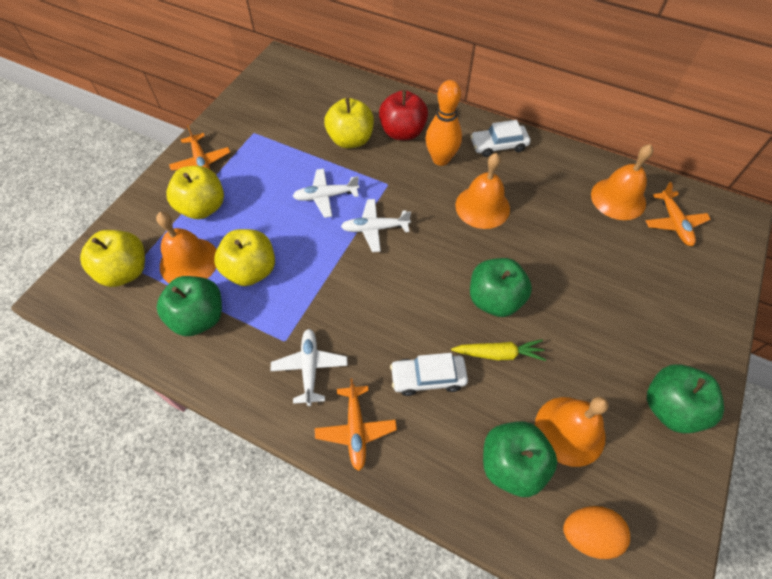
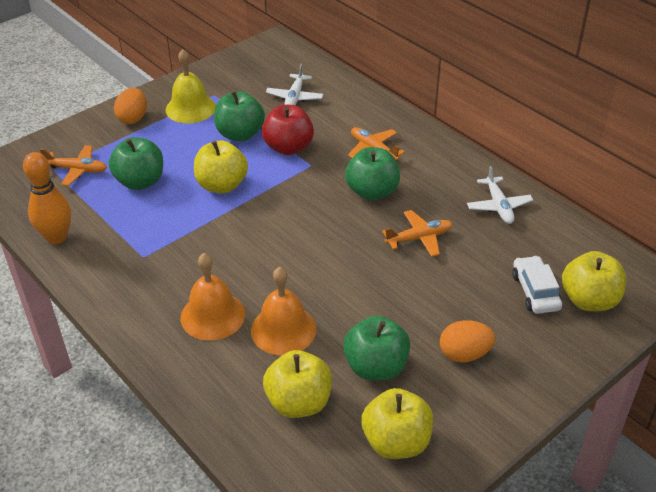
orange bell: 4 -> 2
orange egg: 1 -> 2
white car: 2 -> 1
white plane: 3 -> 2
yellow bell: 0 -> 1
yellow carrot: 1 -> 0

